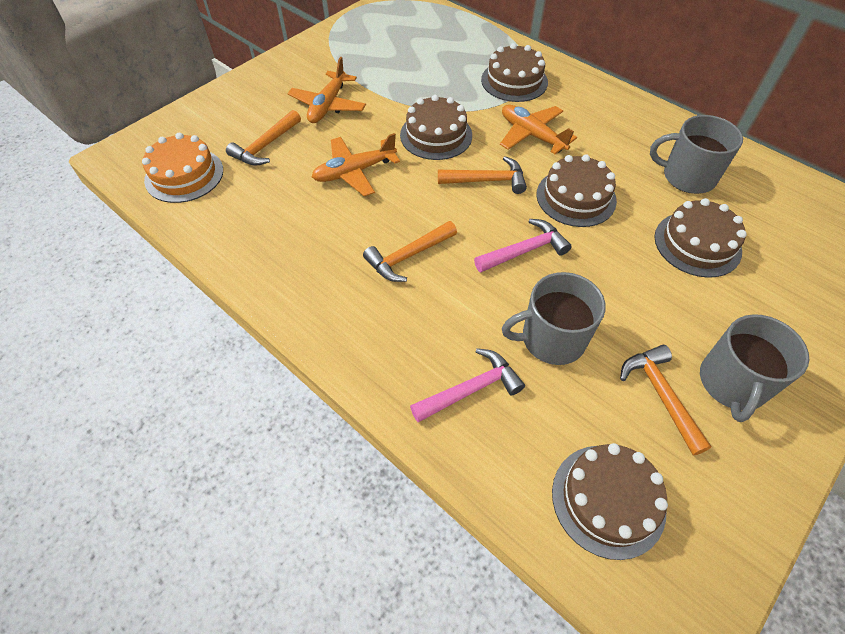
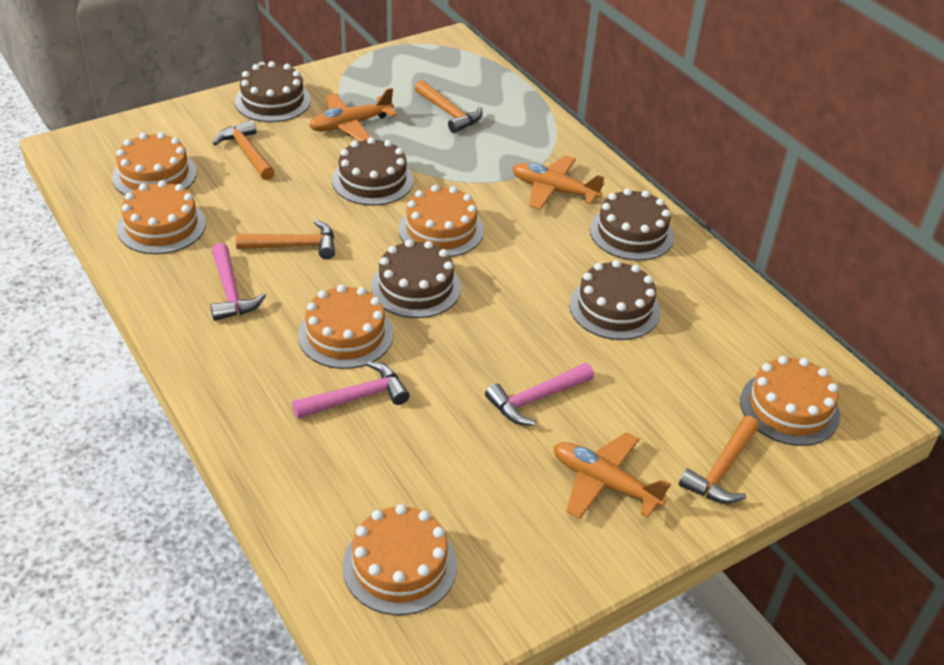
grey mug: 3 -> 0
orange cake: 1 -> 6
pink hammer: 2 -> 3

